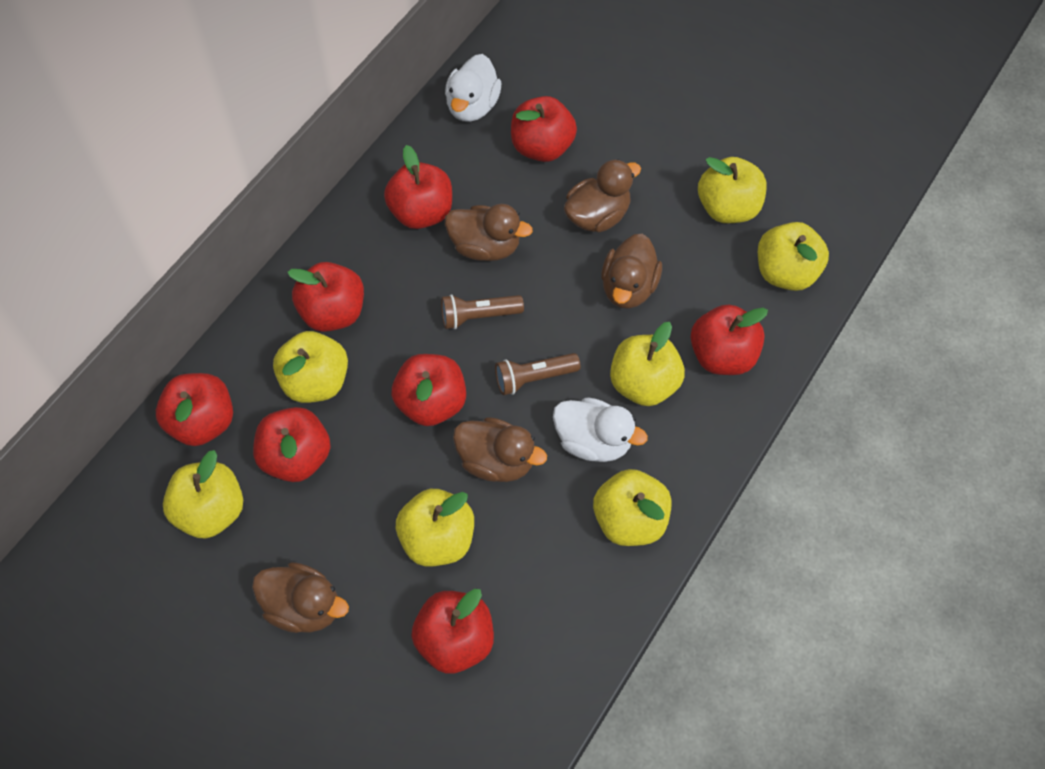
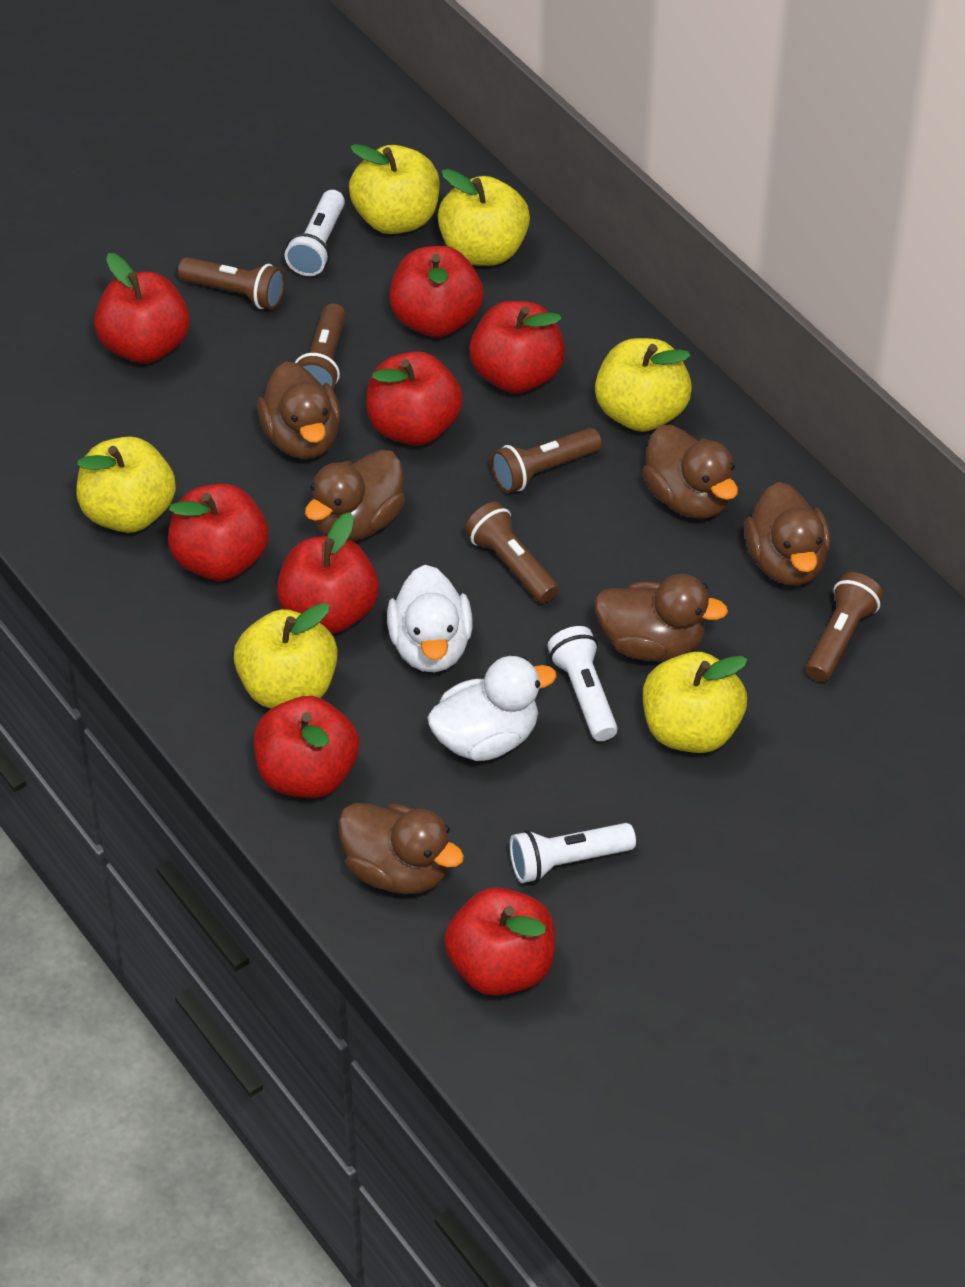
brown duck: 5 -> 6
brown flashlight: 2 -> 5
white flashlight: 0 -> 3
yellow apple: 7 -> 6

